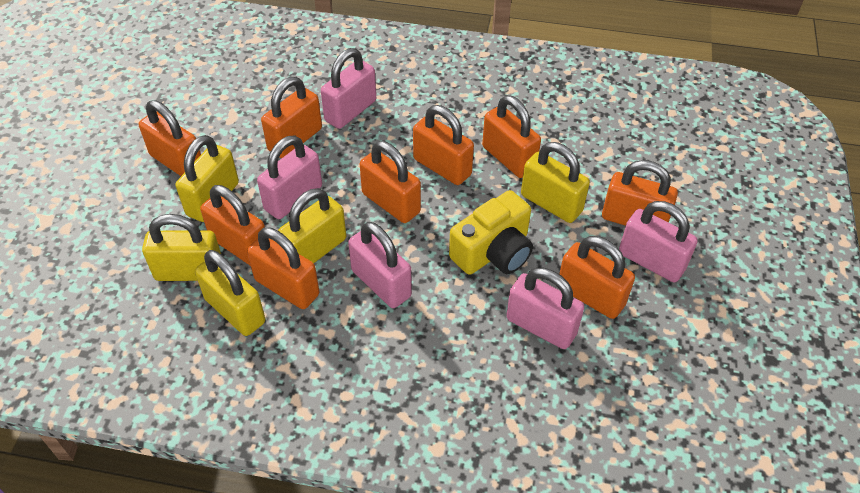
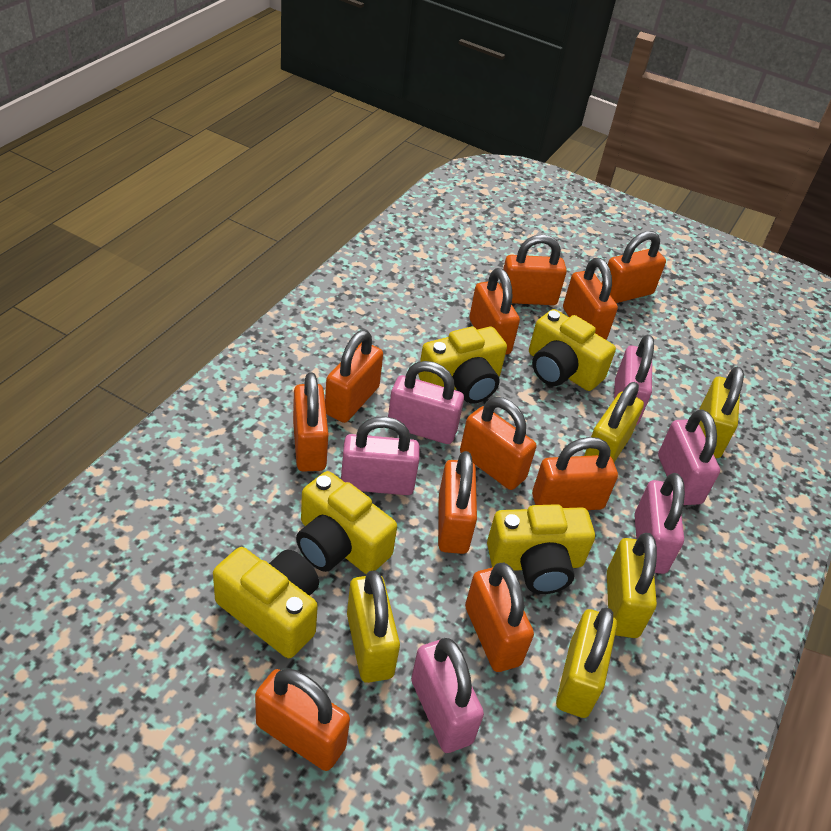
orange padlock: 9 -> 11
pink padlock: 5 -> 6
yellow camera: 1 -> 5

